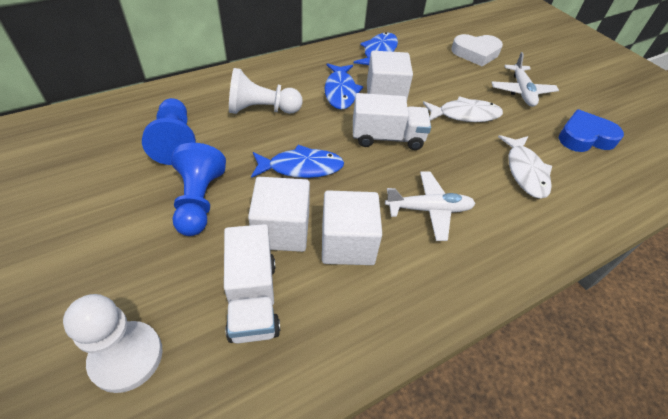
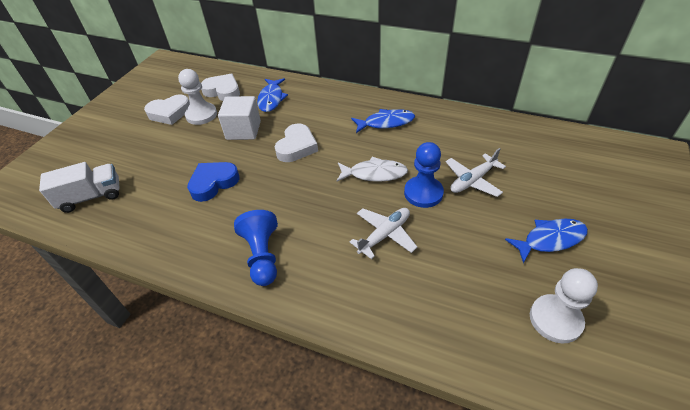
white cube: 3 -> 1
white fish: 2 -> 1
white heart: 1 -> 3
white truck: 2 -> 1

